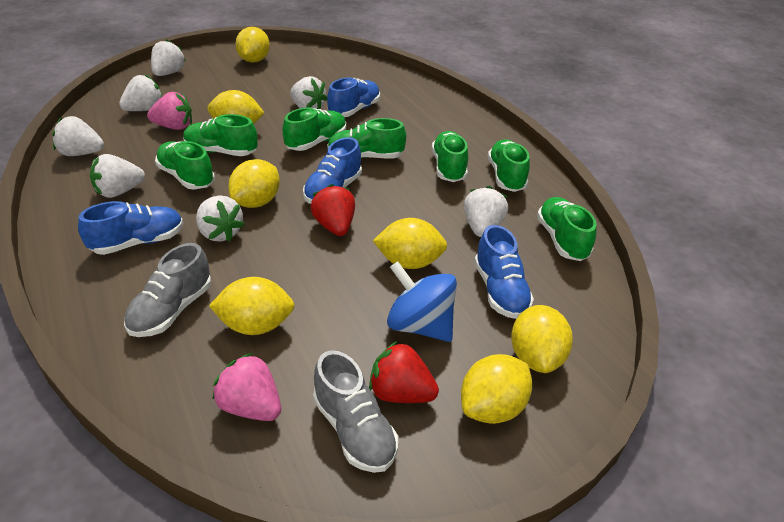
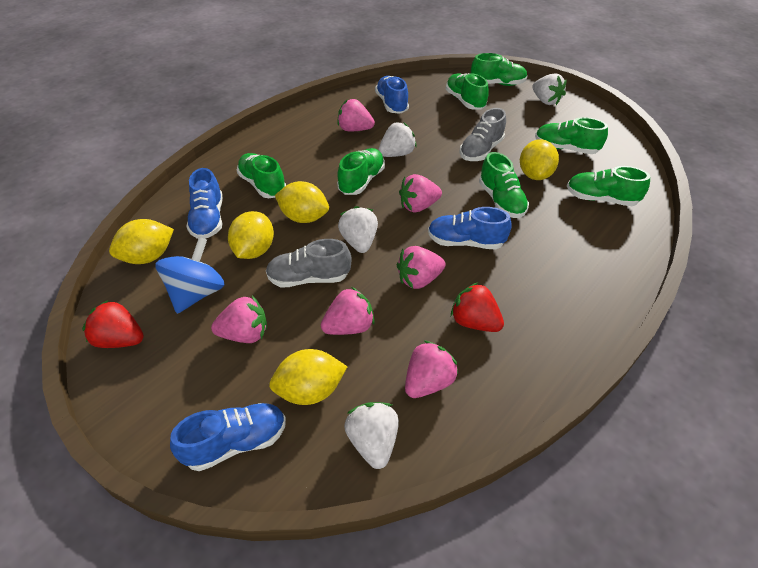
pink strawberry: 2 -> 6
white strawberry: 7 -> 4
yellow lemon: 7 -> 5

